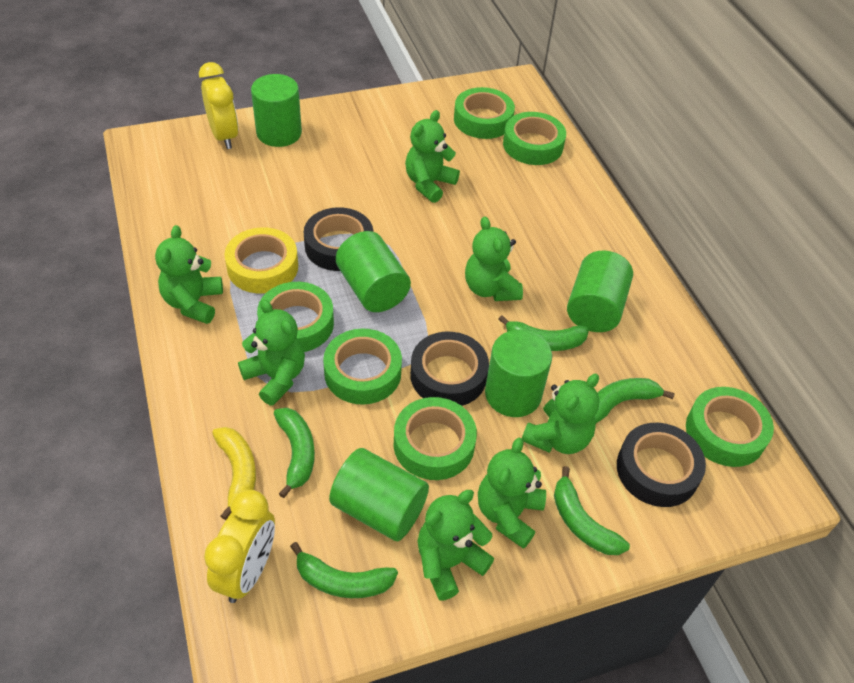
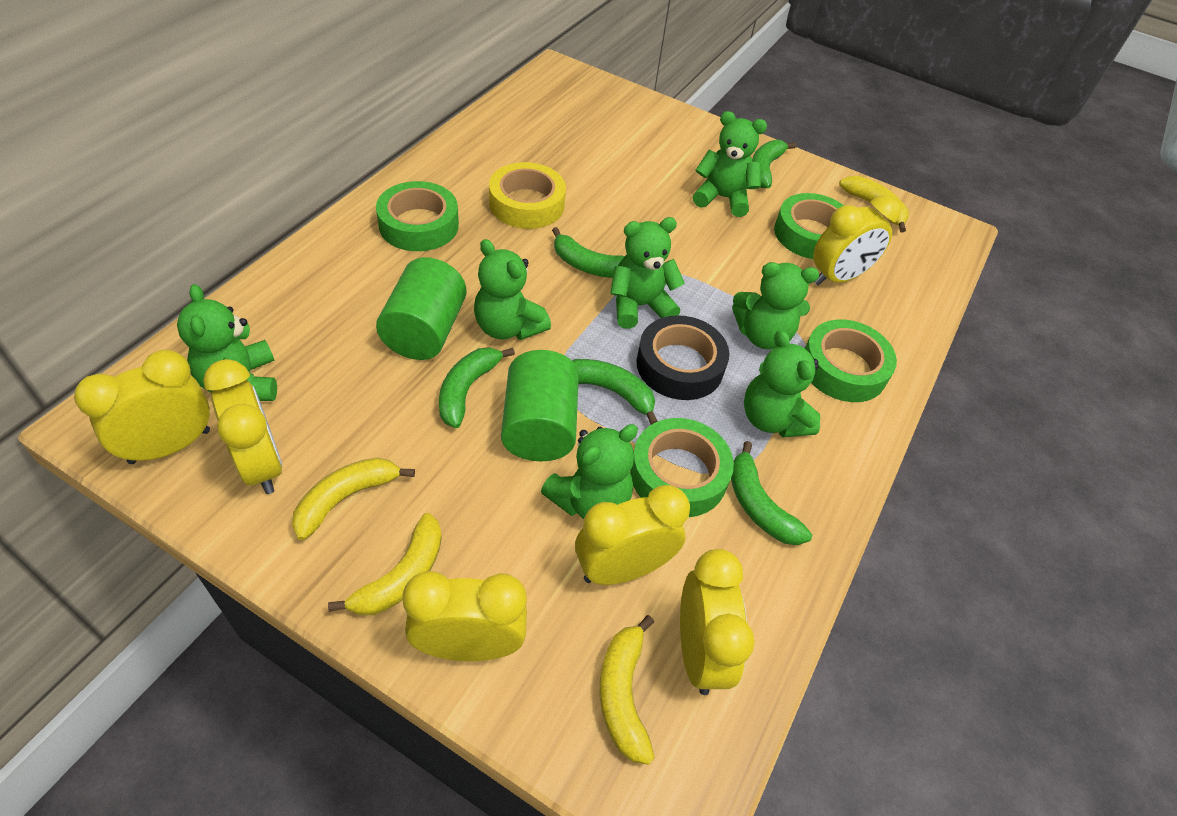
black tape: 3 -> 1
green cylinder: 5 -> 2
green tape: 6 -> 4
yellow banana: 1 -> 4
yellow clock: 2 -> 6

